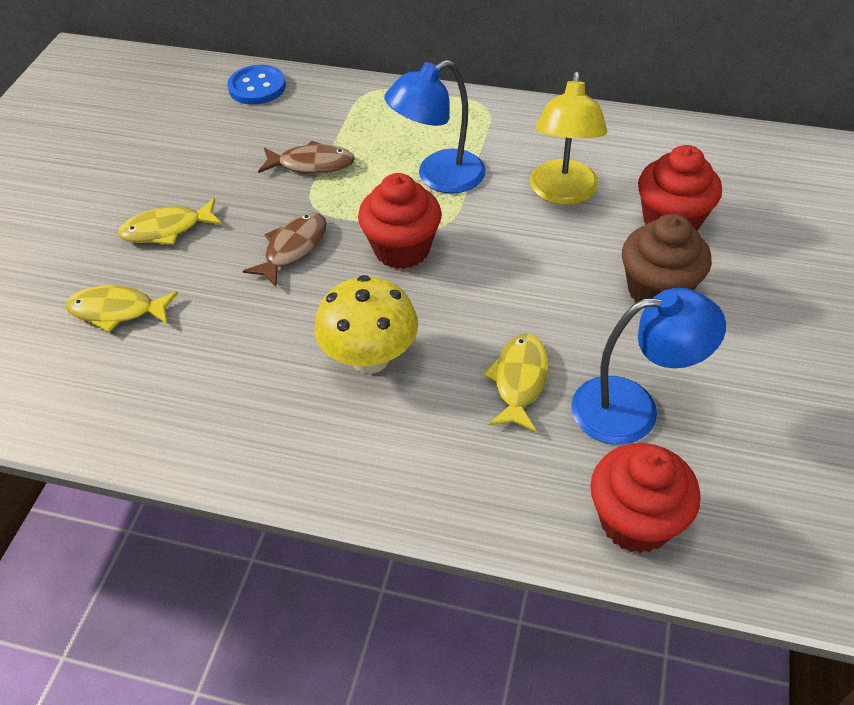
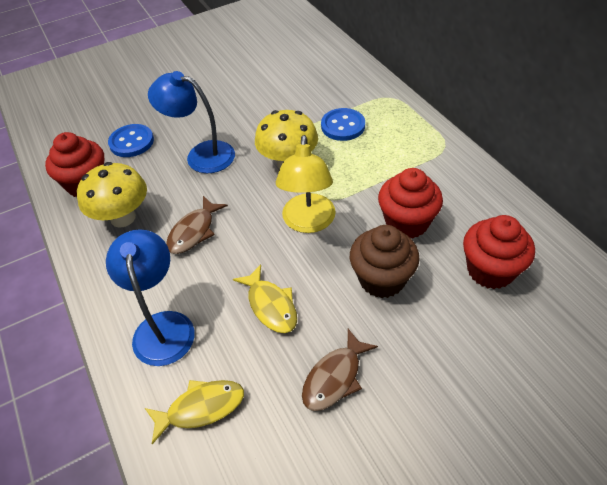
blue button: 1 -> 2
yellow fish: 3 -> 2
yellow mushroom: 1 -> 2

